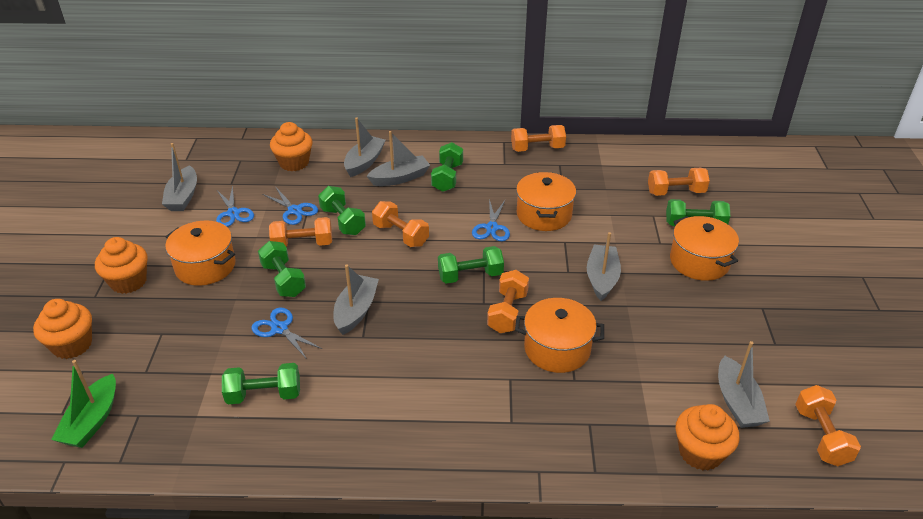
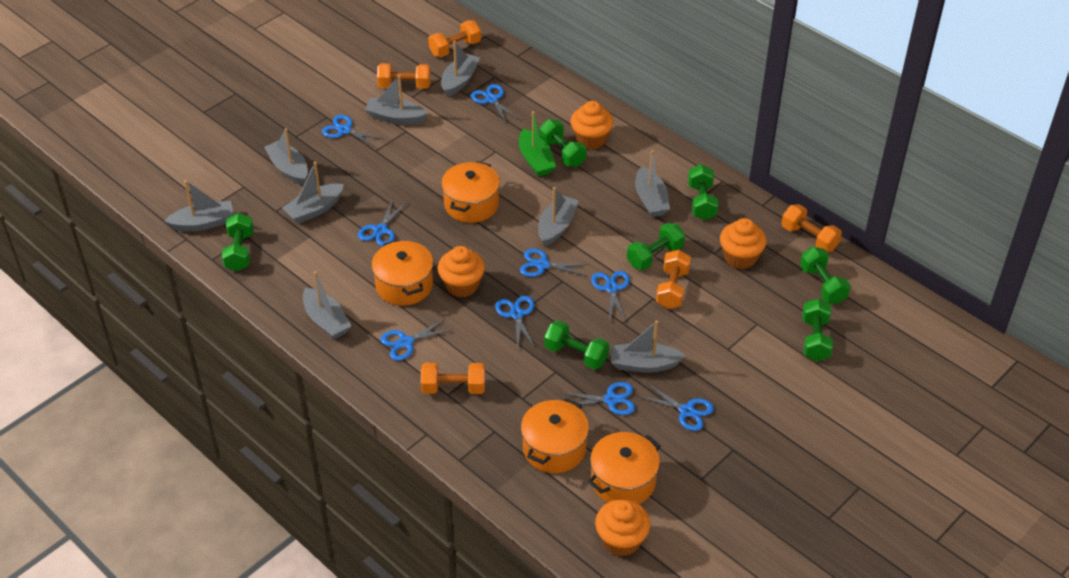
blue scissors: 4 -> 9
green dumbbell: 6 -> 7
grey boat: 6 -> 9
orange dumbbell: 6 -> 5

